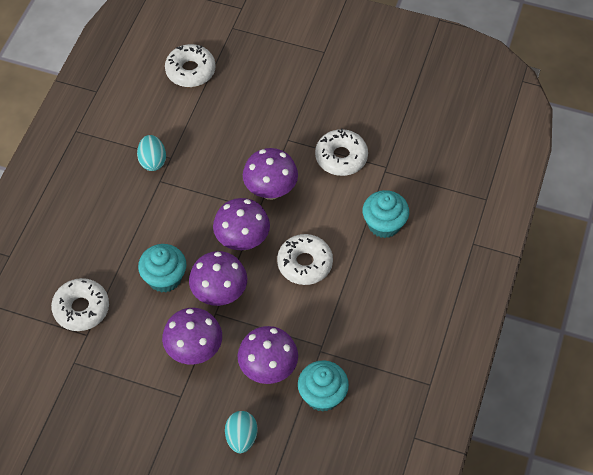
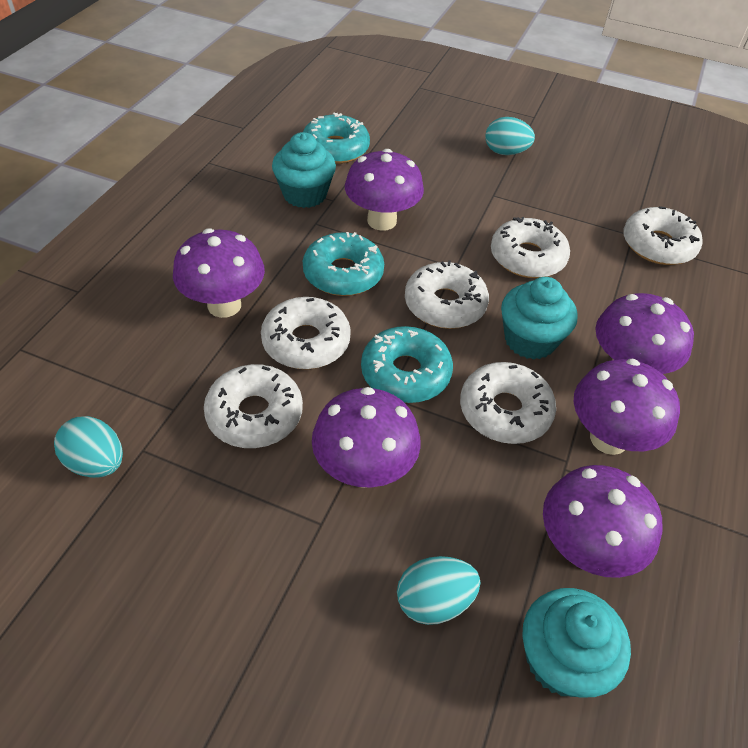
purple mushroom: 5 -> 6
turquoise donut: 0 -> 3
turquoise egg: 2 -> 3
white donut: 4 -> 6

